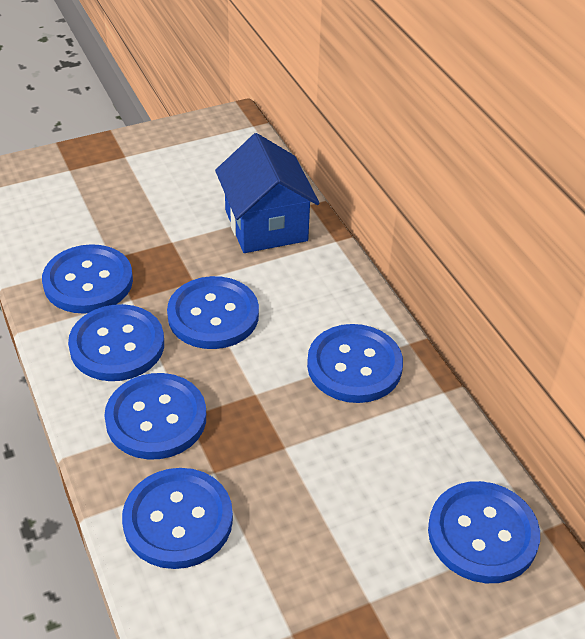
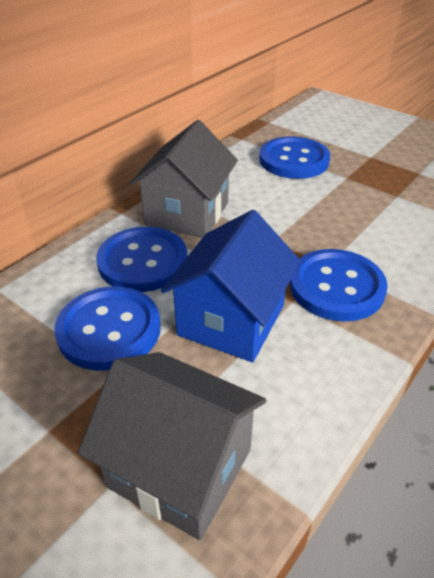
blue button: 7 -> 4
grey house: 0 -> 2

